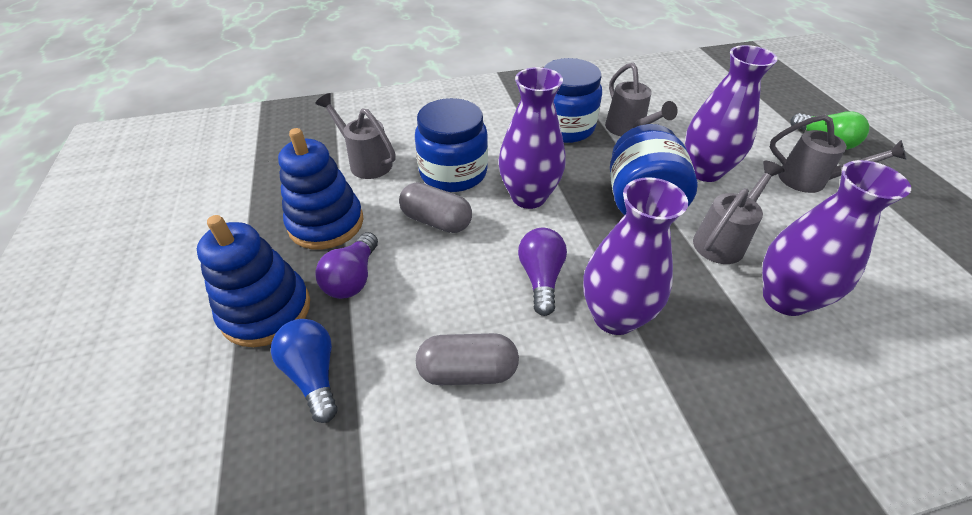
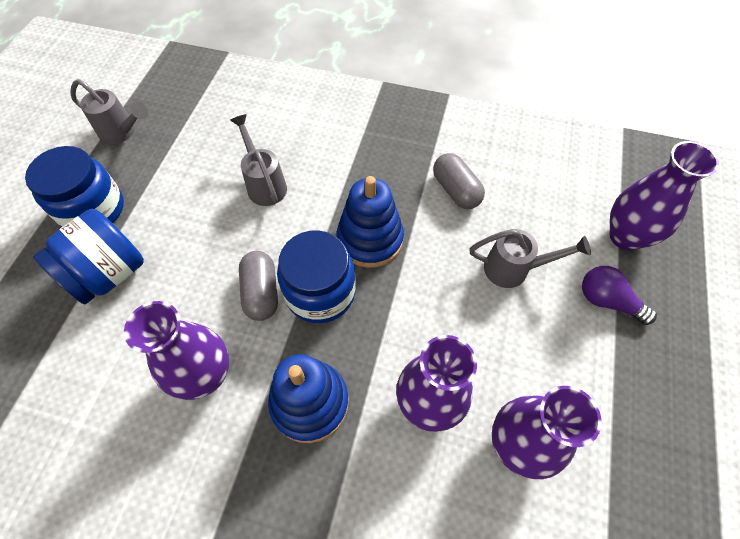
blue light bulb: 1 -> 0
green light bulb: 1 -> 0
grey watering can: 4 -> 3
purple light bulb: 2 -> 1

